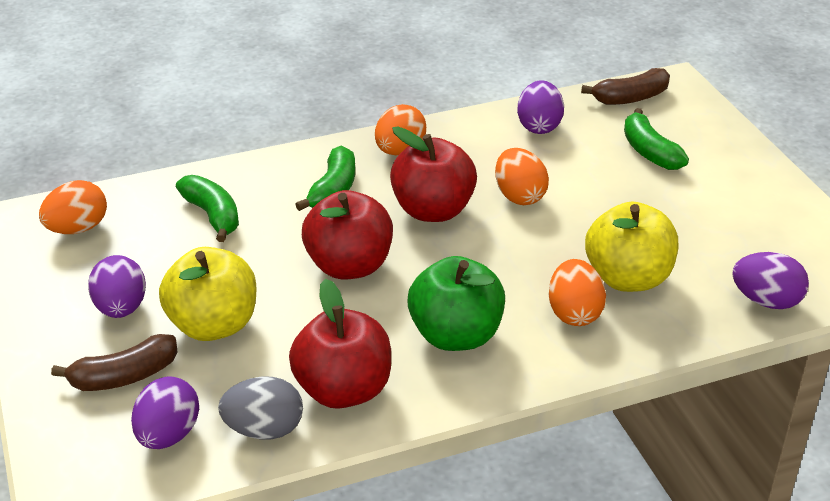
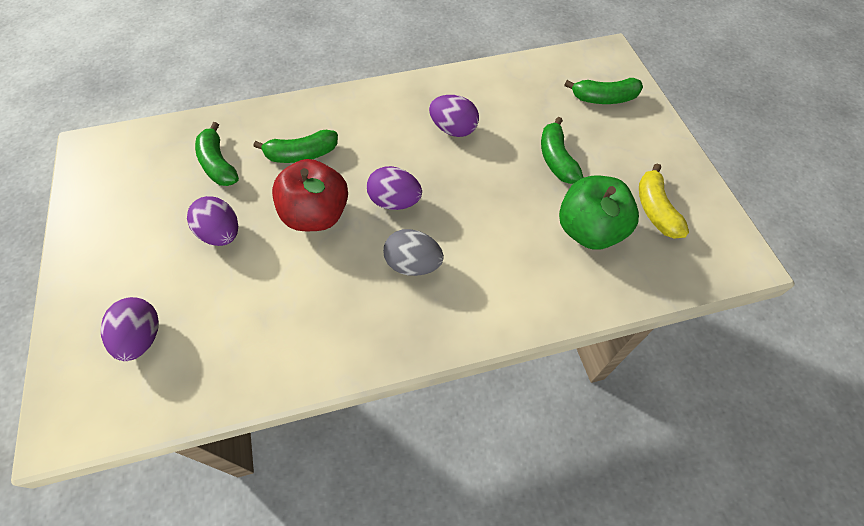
brown banana: 2 -> 0
green banana: 3 -> 4
orange egg: 4 -> 0
red apple: 3 -> 1
yellow apple: 2 -> 0
yellow banana: 0 -> 1

